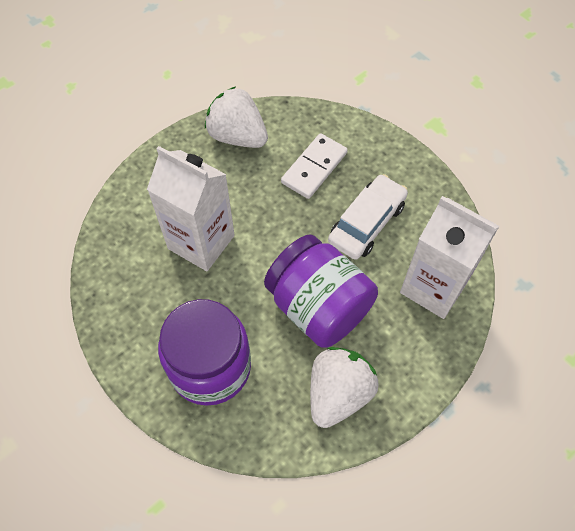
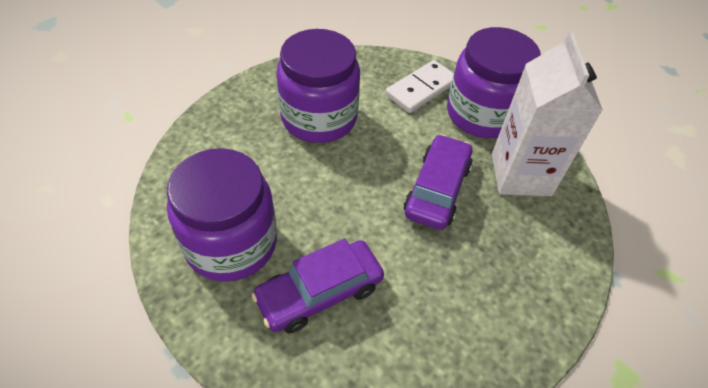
purple car: 0 -> 2
purple jar: 2 -> 3
white car: 1 -> 0
white carton: 2 -> 1
white strawberry: 2 -> 0

